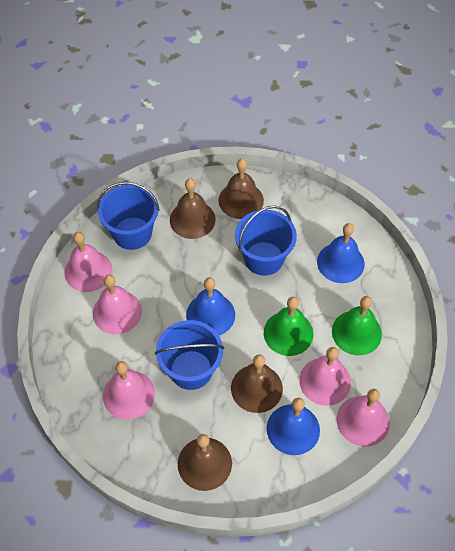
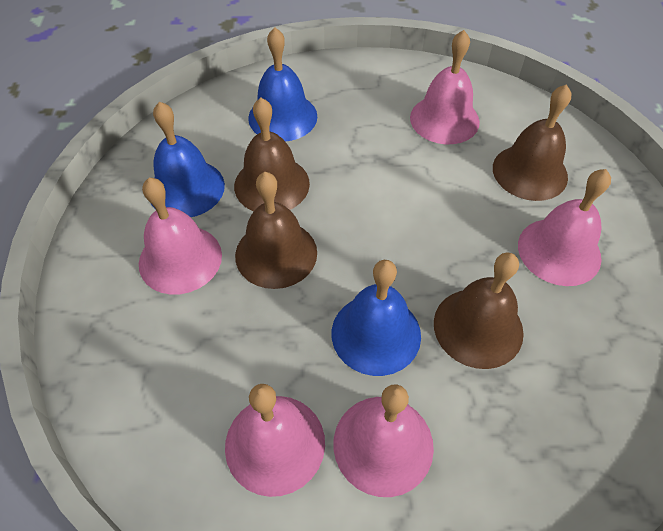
blue bucket: 3 -> 0
green bell: 2 -> 0

